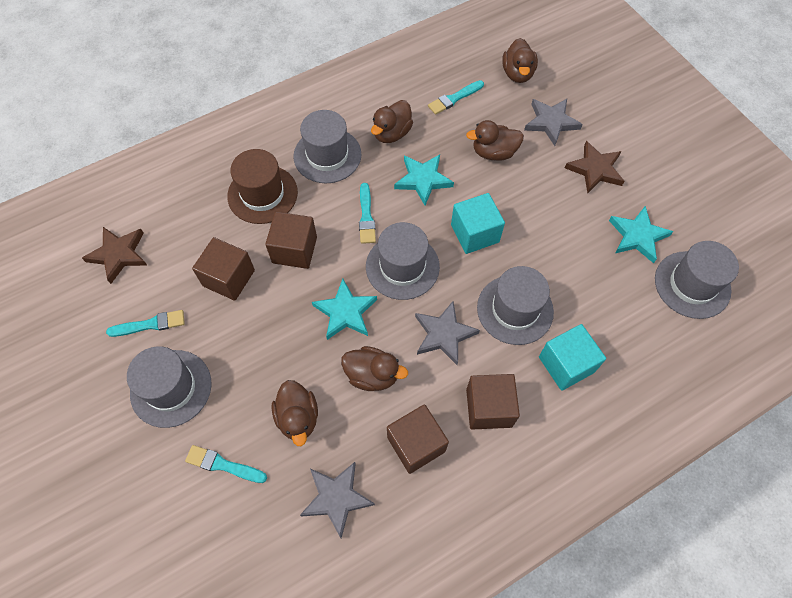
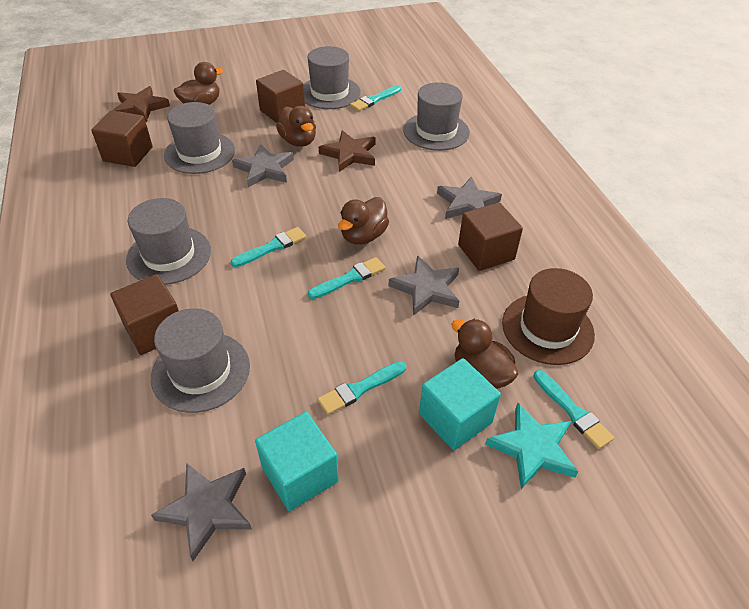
brown duck: 5 -> 4
grey star: 3 -> 4
turquoise brush: 4 -> 5
turquoise star: 3 -> 1

